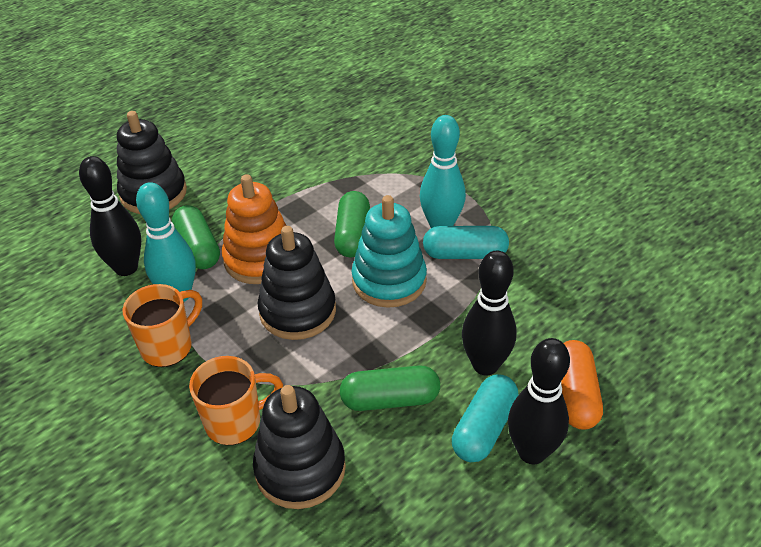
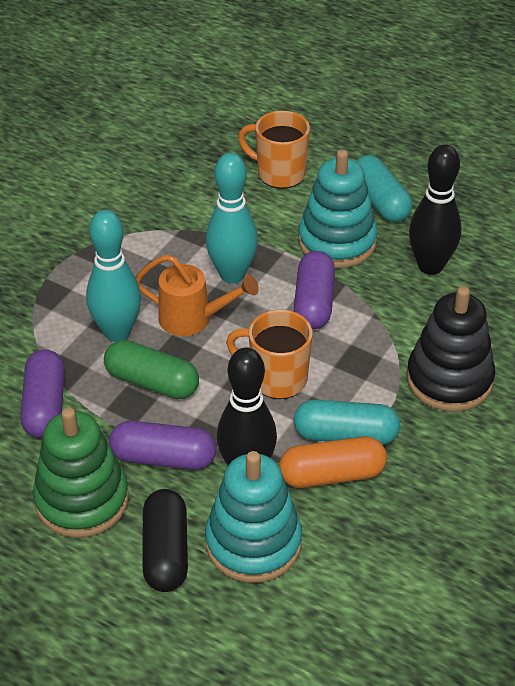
black bowling pin: 3 -> 2
black capsule: 0 -> 1
black stacking toy: 3 -> 1
green capsule: 3 -> 1
green stacking toy: 0 -> 1
orange stacking toy: 1 -> 0
orange watering can: 0 -> 1
purple capsule: 0 -> 3
turquoise stacking toy: 1 -> 2

